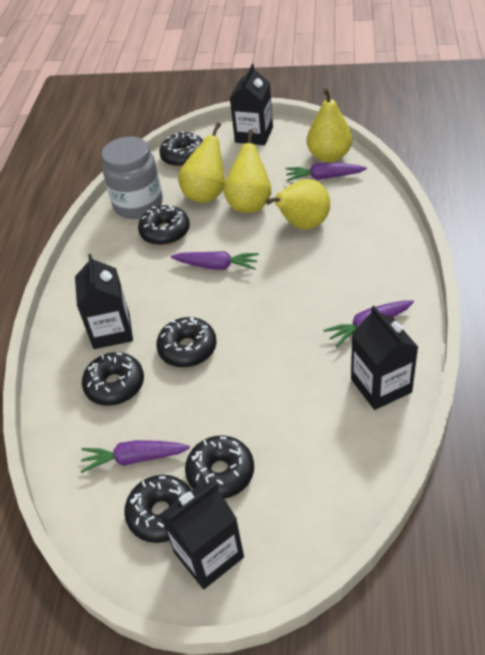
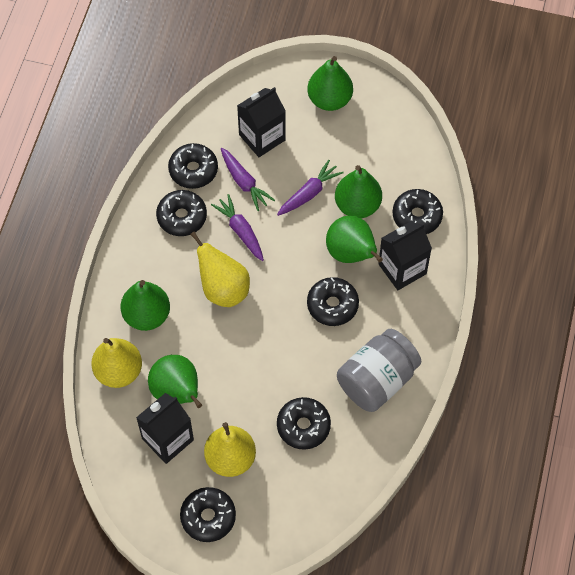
black carton: 4 -> 3
green pear: 0 -> 5
purple carrot: 4 -> 3
yellow pear: 4 -> 3

